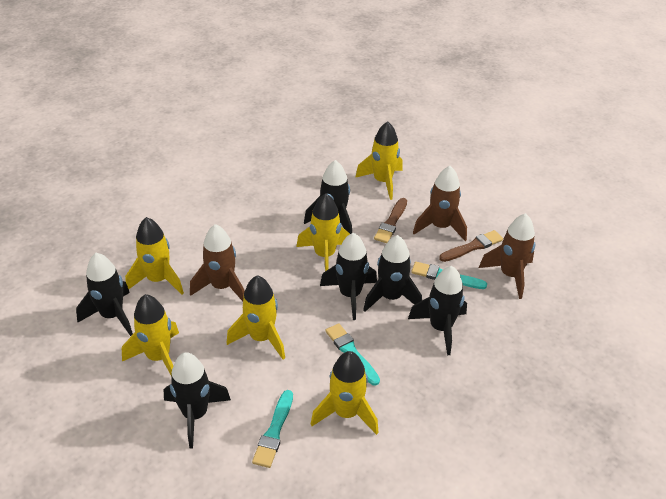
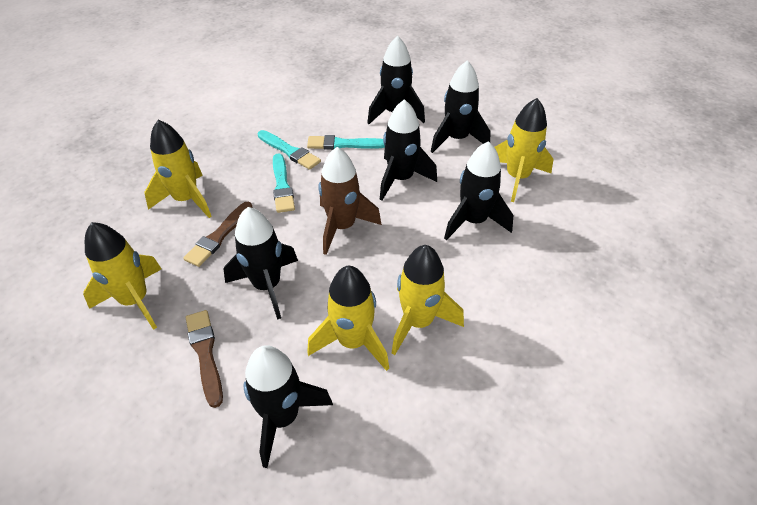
brown rocket: 3 -> 1
yellow rocket: 6 -> 5

